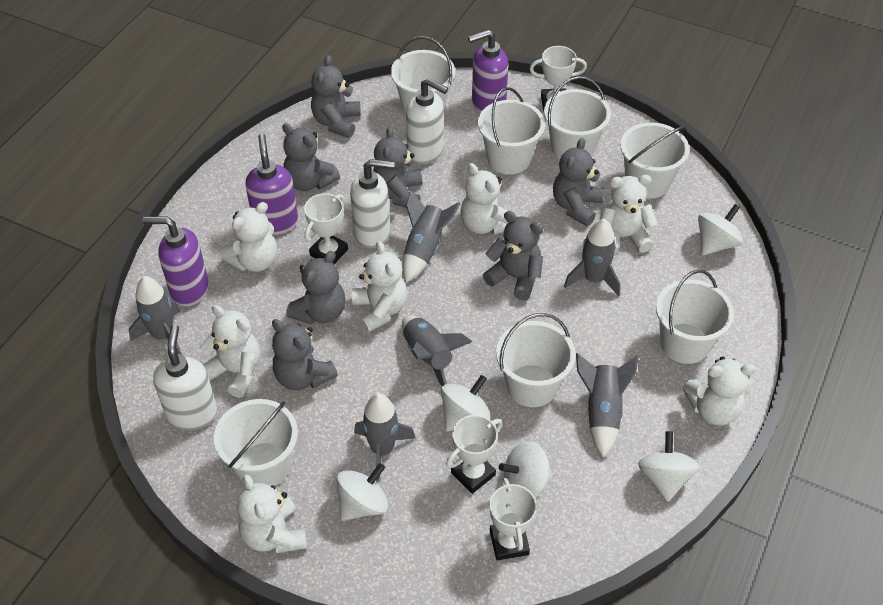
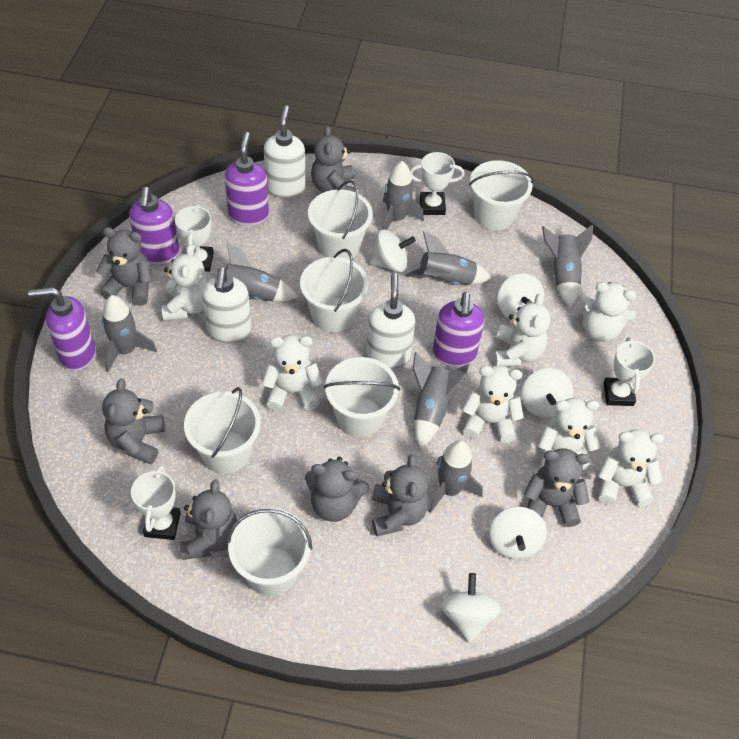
grey rocket: 6 -> 7
purple soap dispenser: 3 -> 4
white bucket: 7 -> 6

